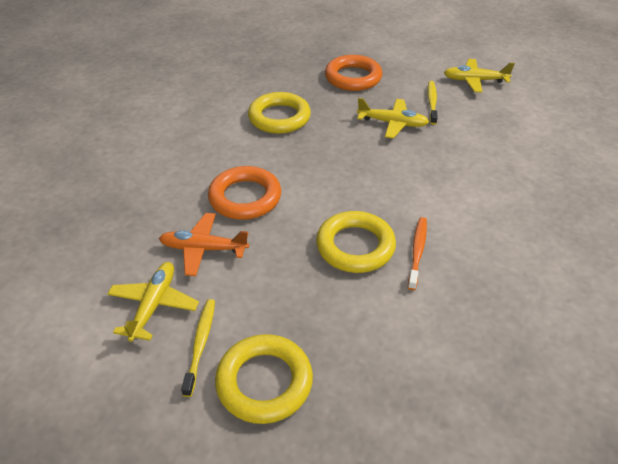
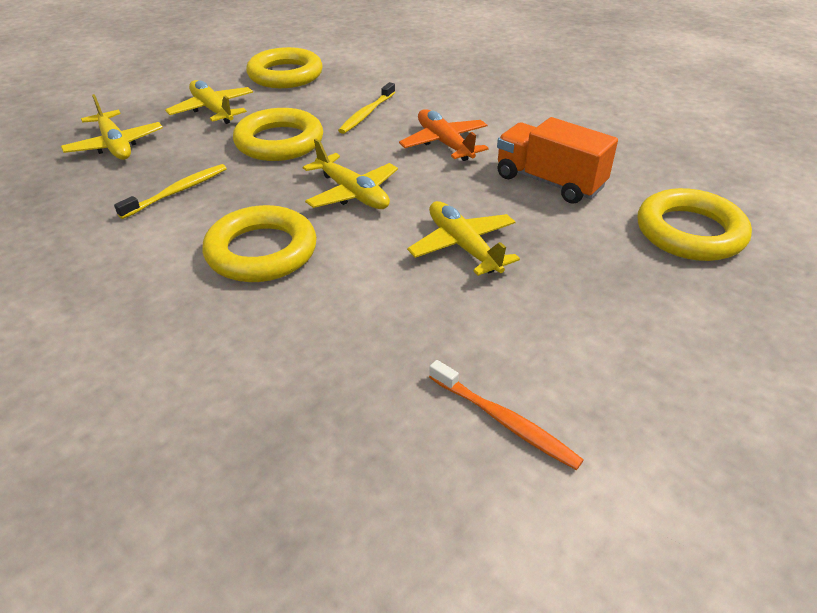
orange ring: 2 -> 0
orange truck: 0 -> 1
yellow plane: 3 -> 4
yellow ring: 3 -> 4

